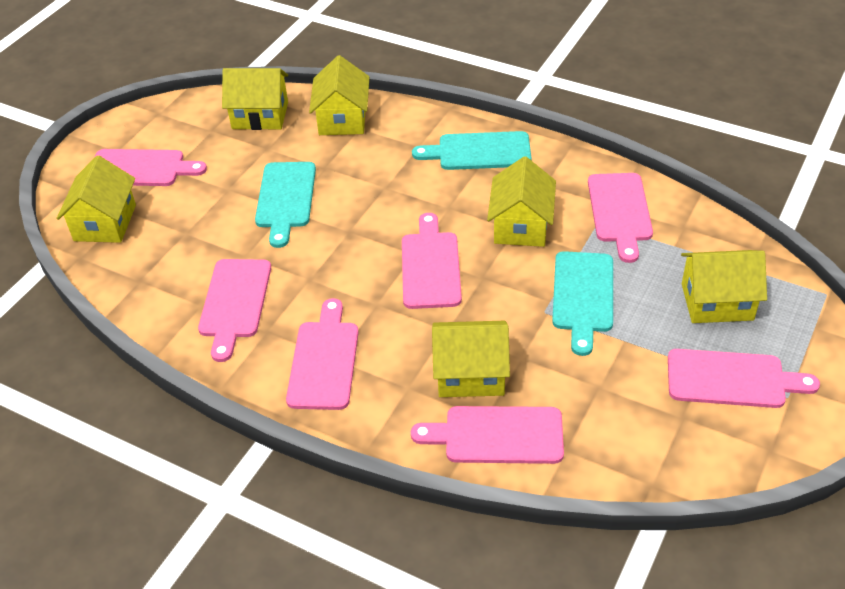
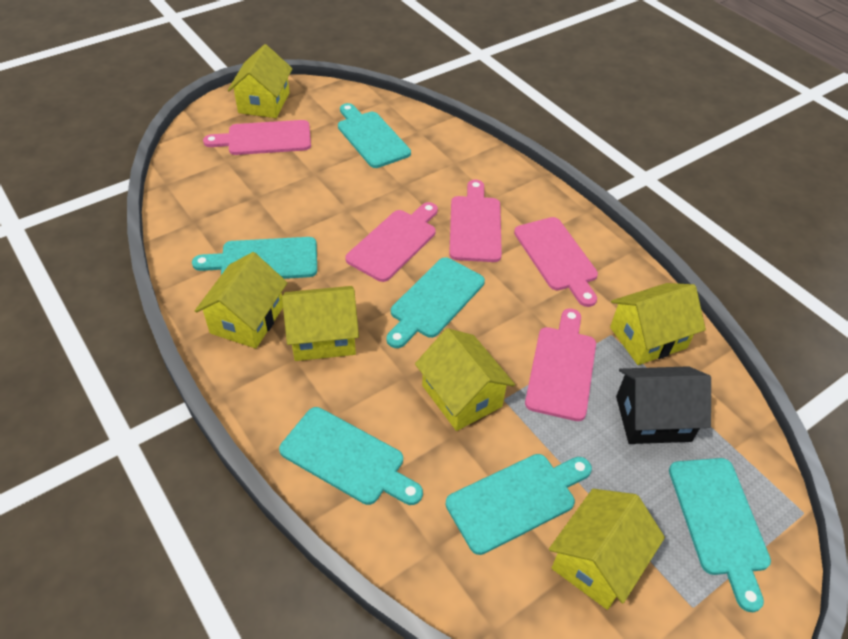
black house: 0 -> 1
pink cutting board: 7 -> 5
turquoise cutting board: 3 -> 6

